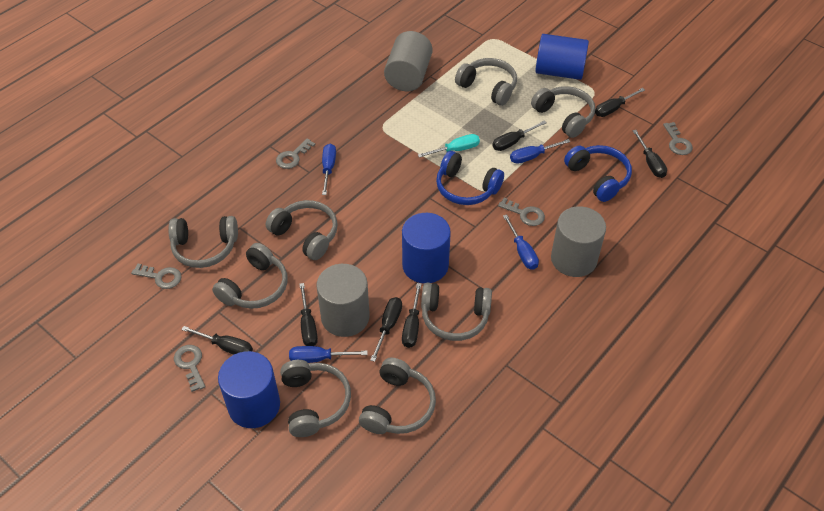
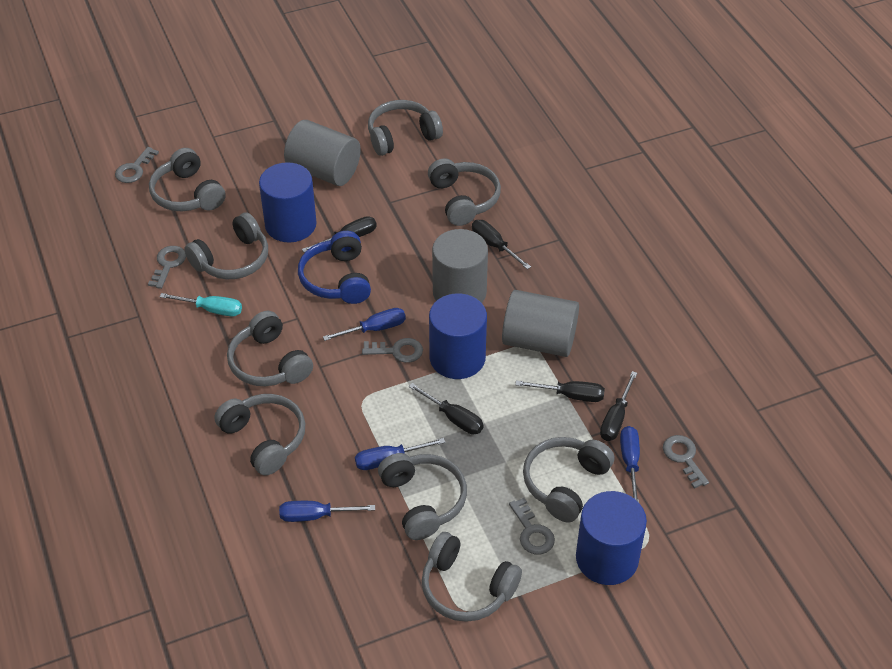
black screwdriver: 7 -> 5
blue headphones: 2 -> 1
grey headphones: 8 -> 9

